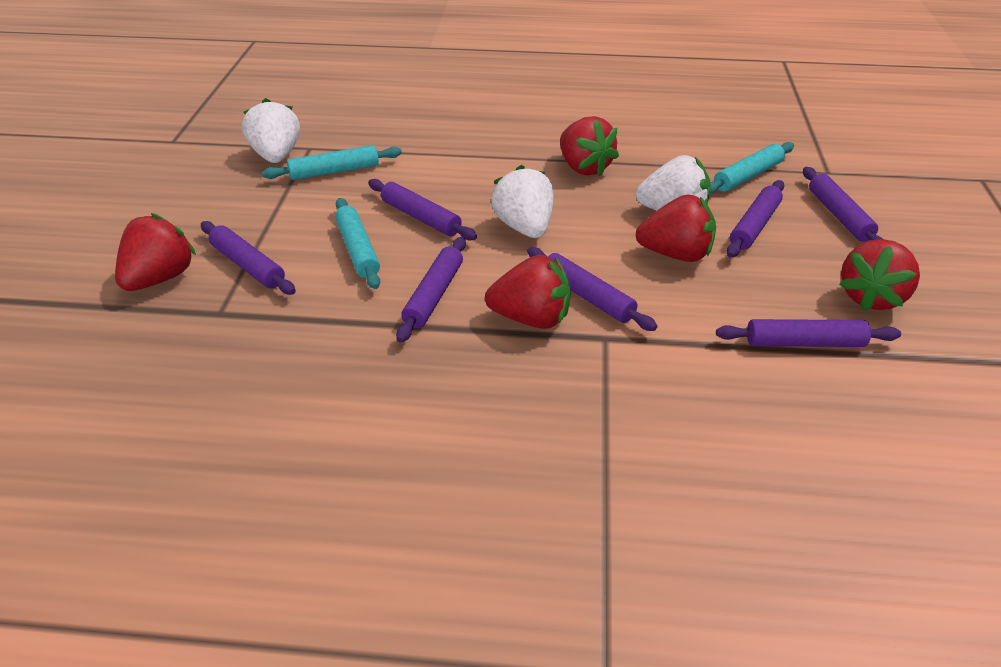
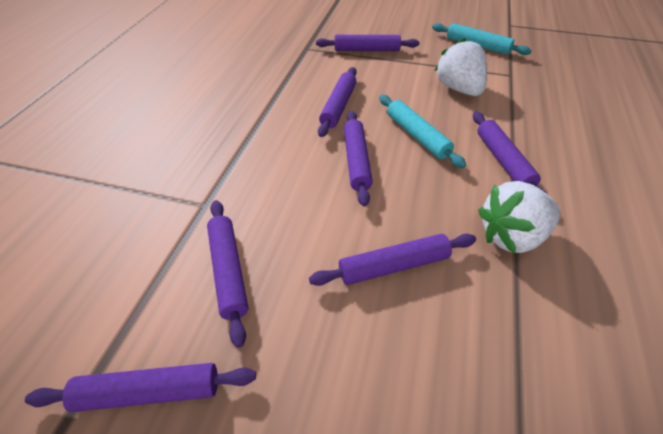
red strawberry: 5 -> 0
turquoise rolling pin: 3 -> 2
white strawberry: 3 -> 2

